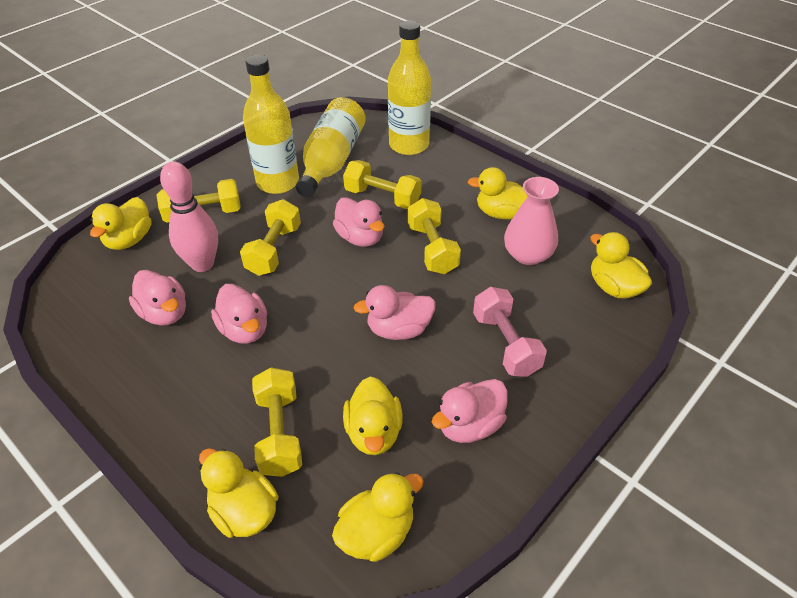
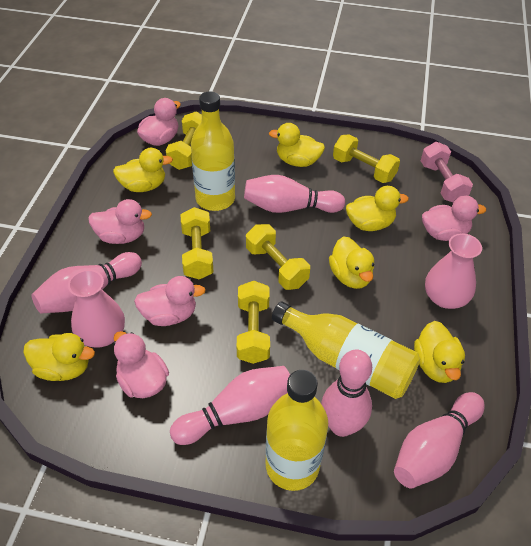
pink bowling pin: 1 -> 5
pink vase: 1 -> 2

